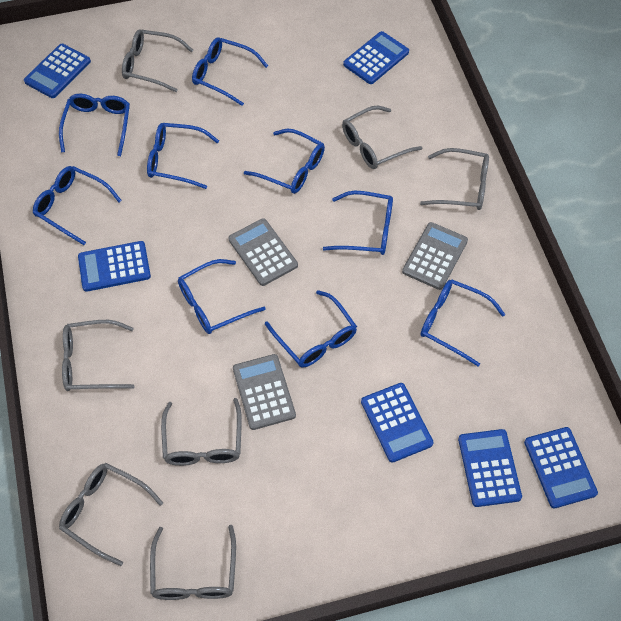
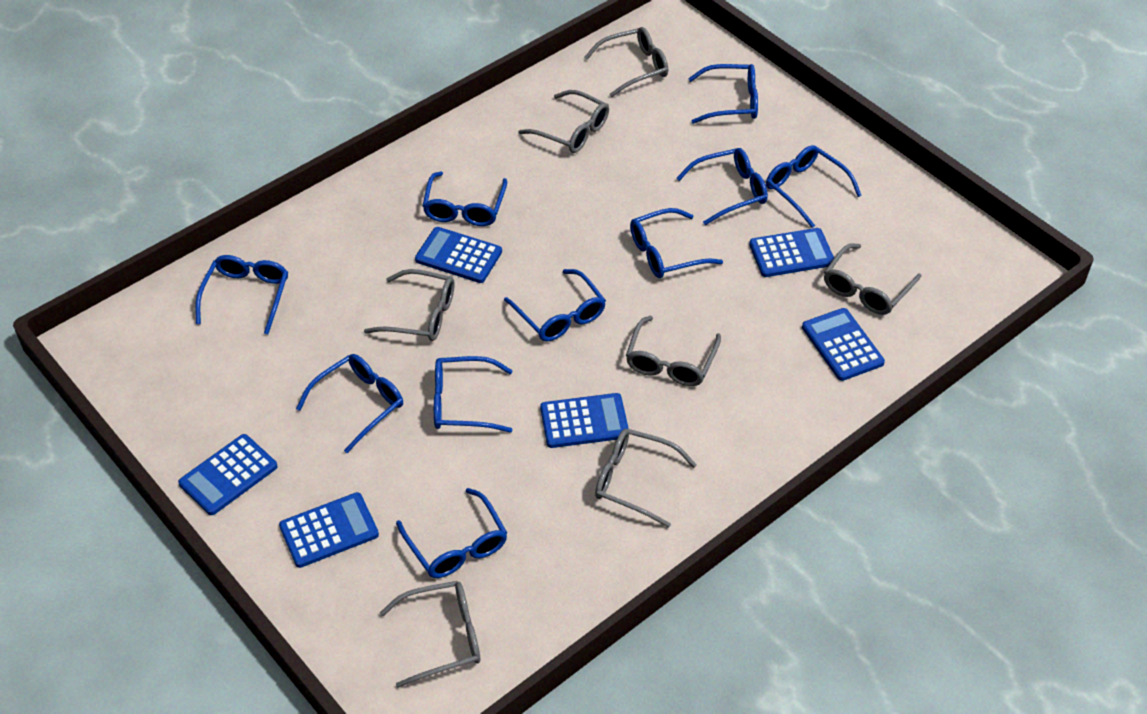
blue glasses: 9 -> 10
grey calculator: 3 -> 0

